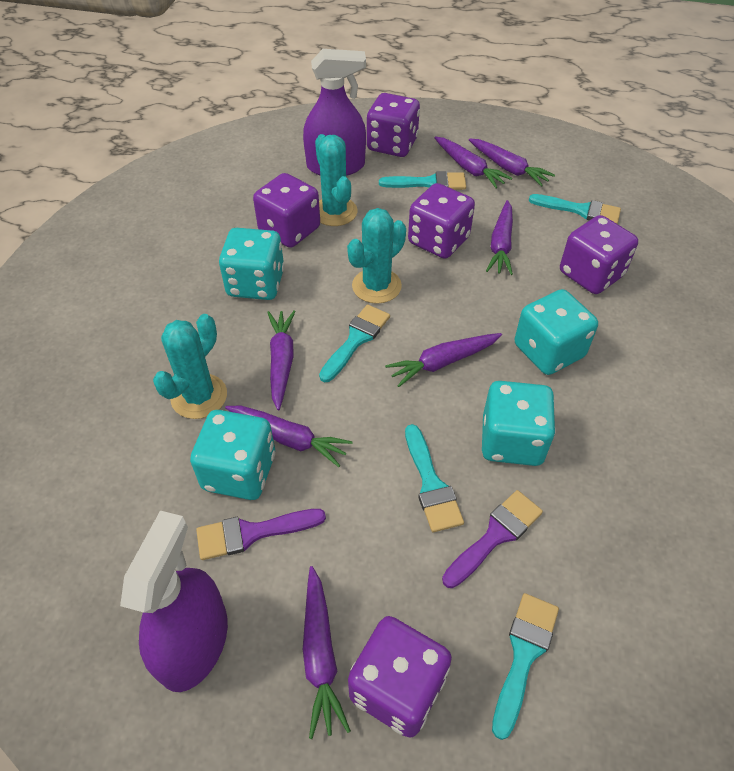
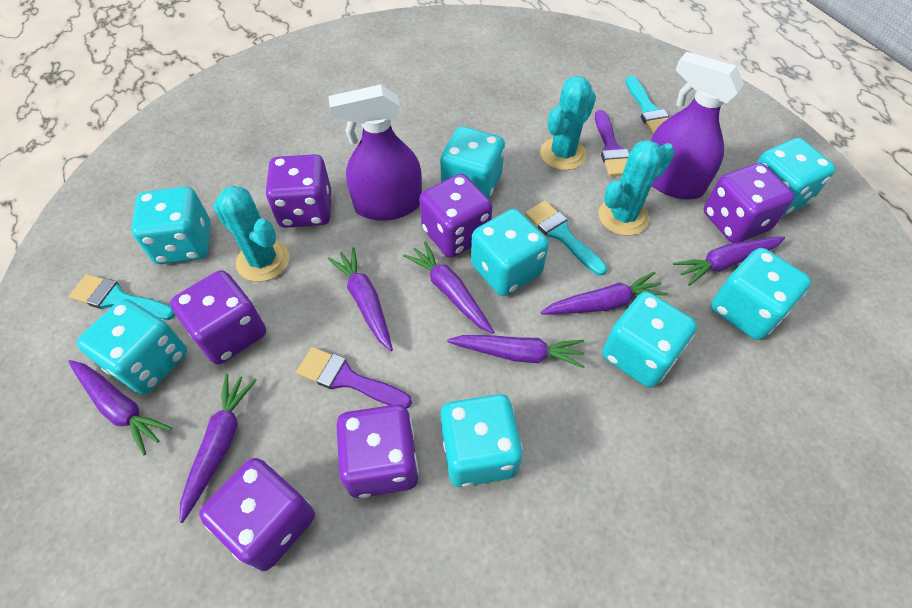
purple dice: 5 -> 6
turquoise brush: 5 -> 3
turquoise dice: 4 -> 8

